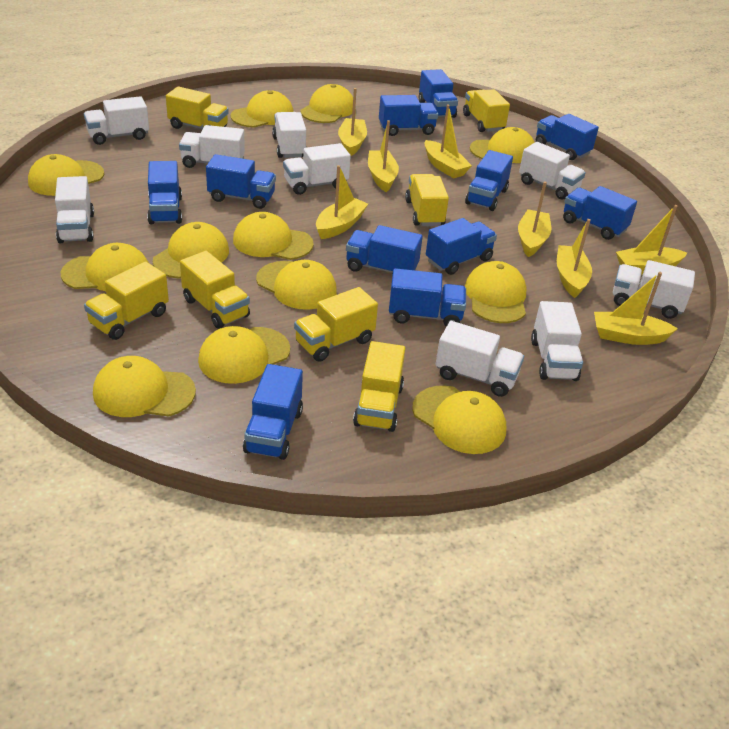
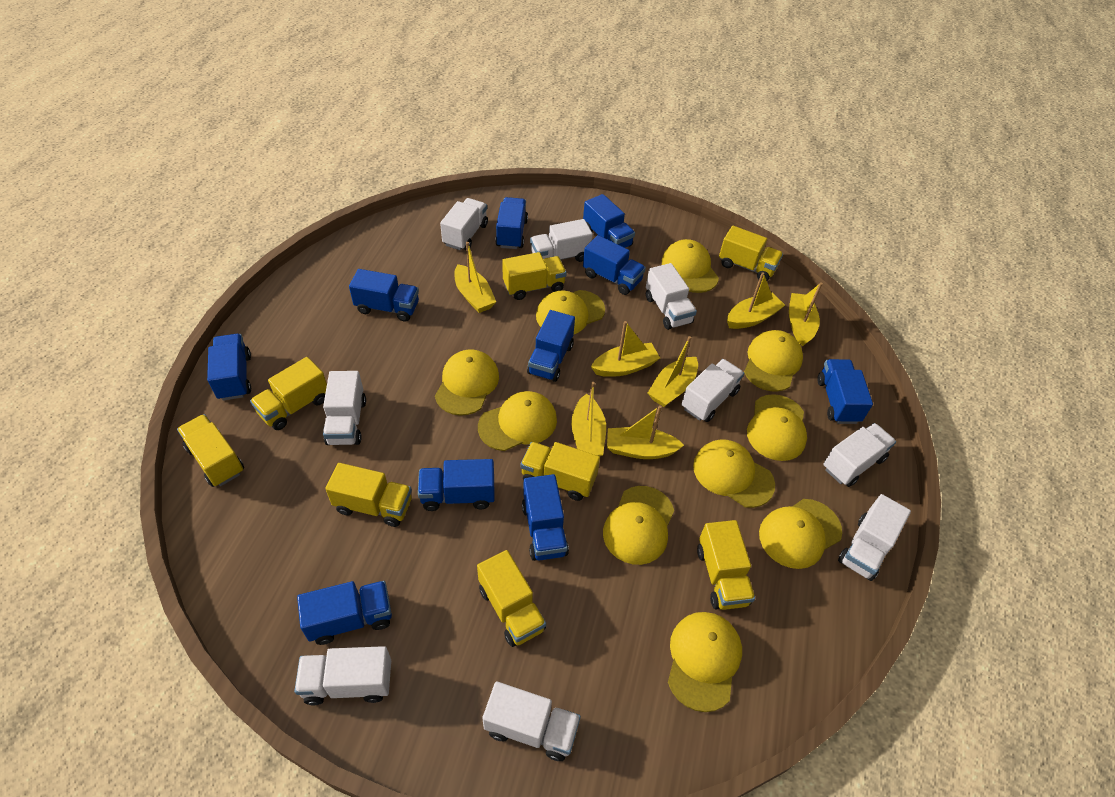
blue truck: 11 -> 10
yellow boat: 8 -> 7
yellow cap: 12 -> 10
yellow truck: 7 -> 8

